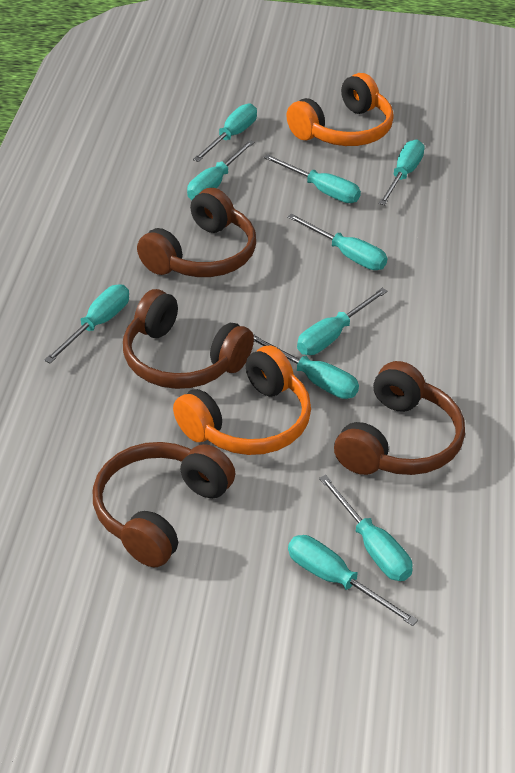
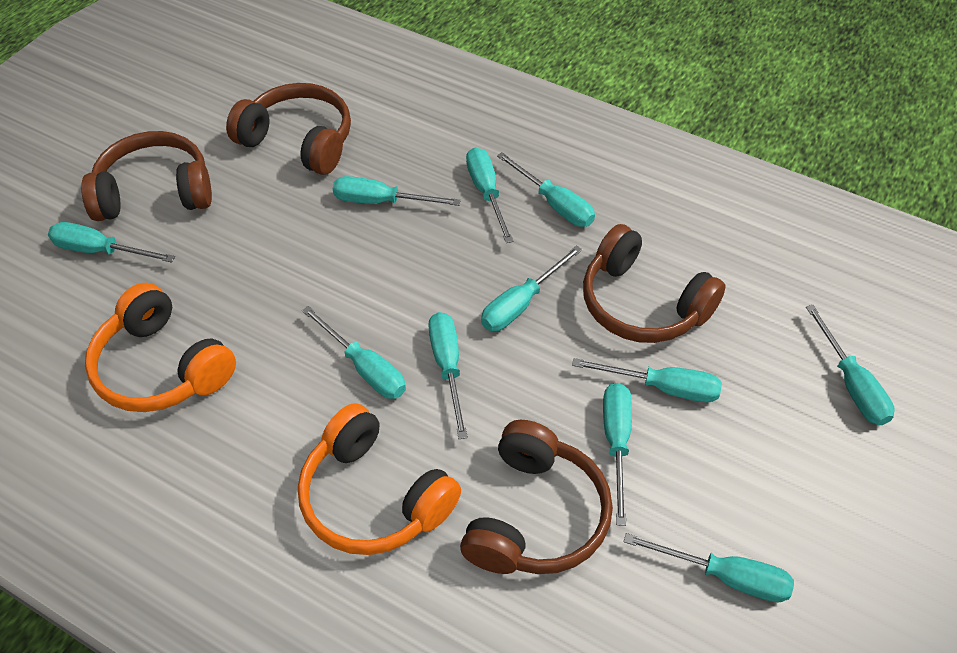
turquoise screwdriver: 10 -> 11

